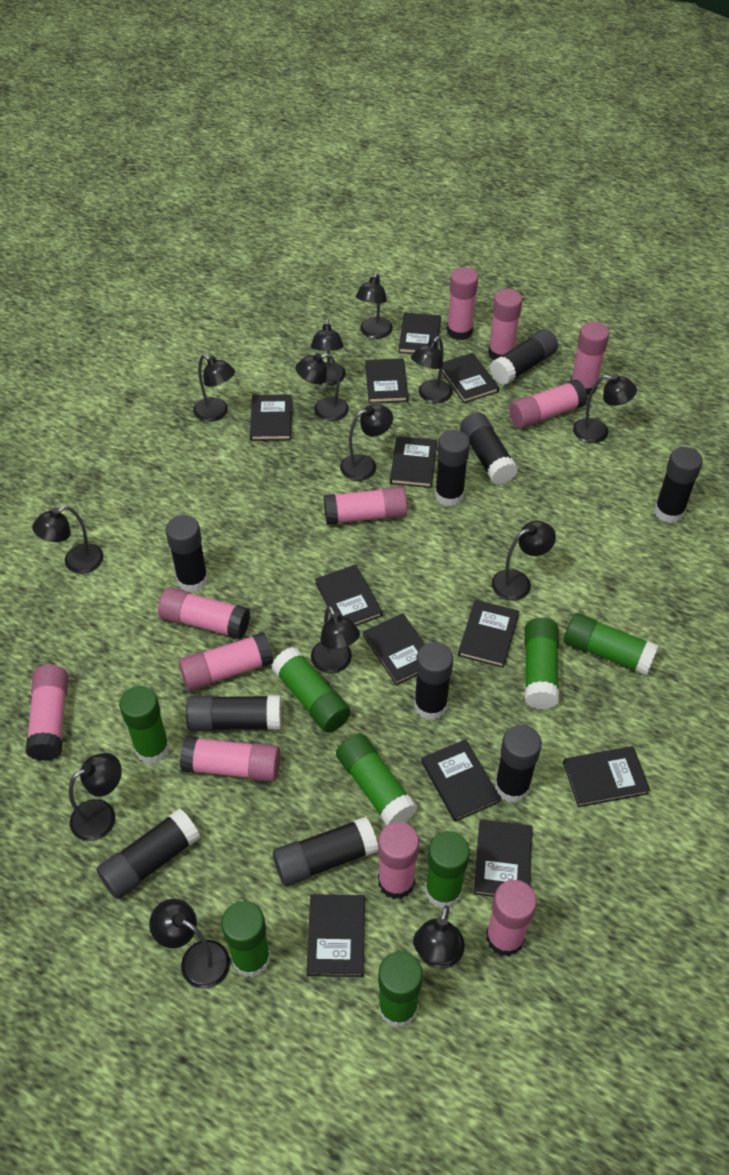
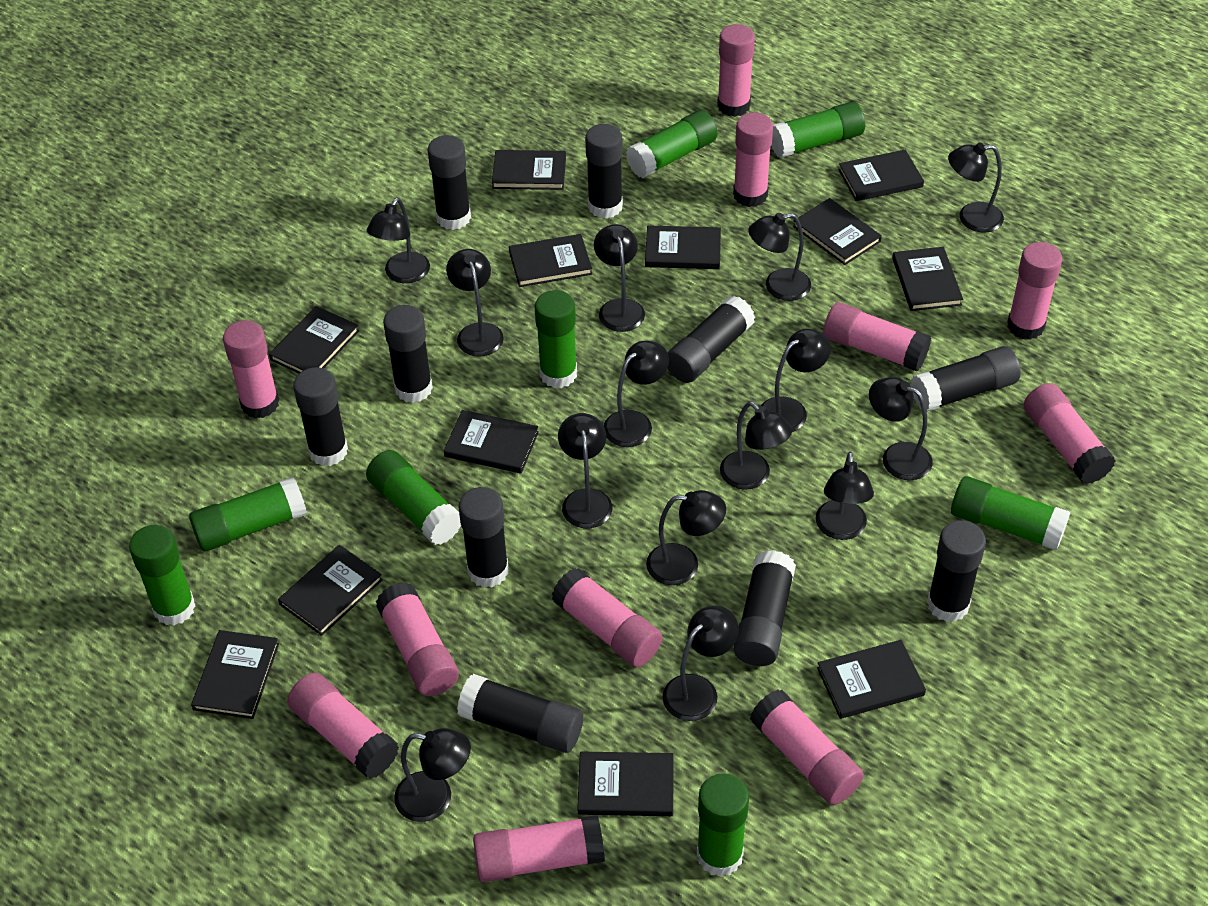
black lamp: 13 -> 14

